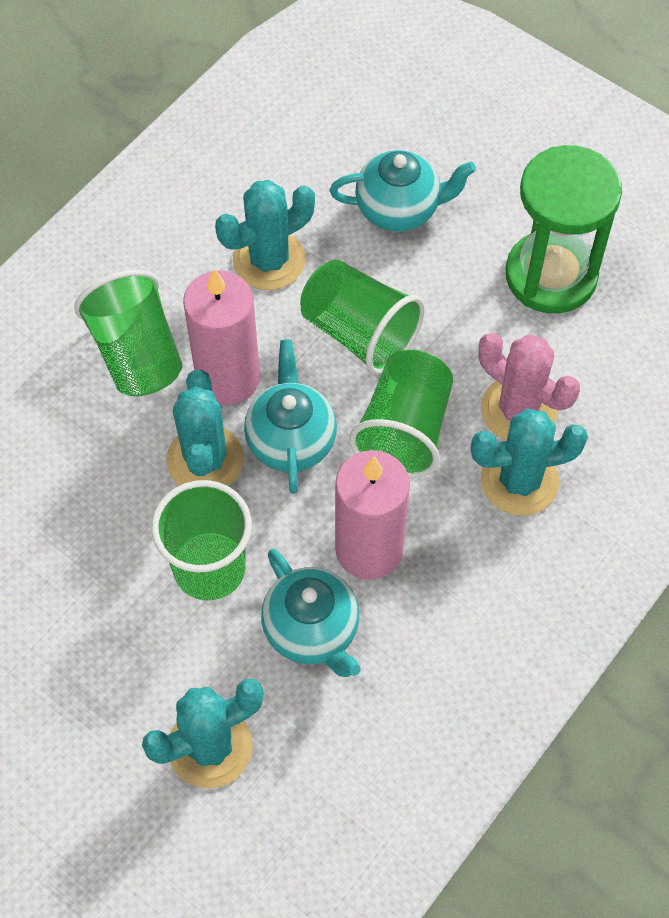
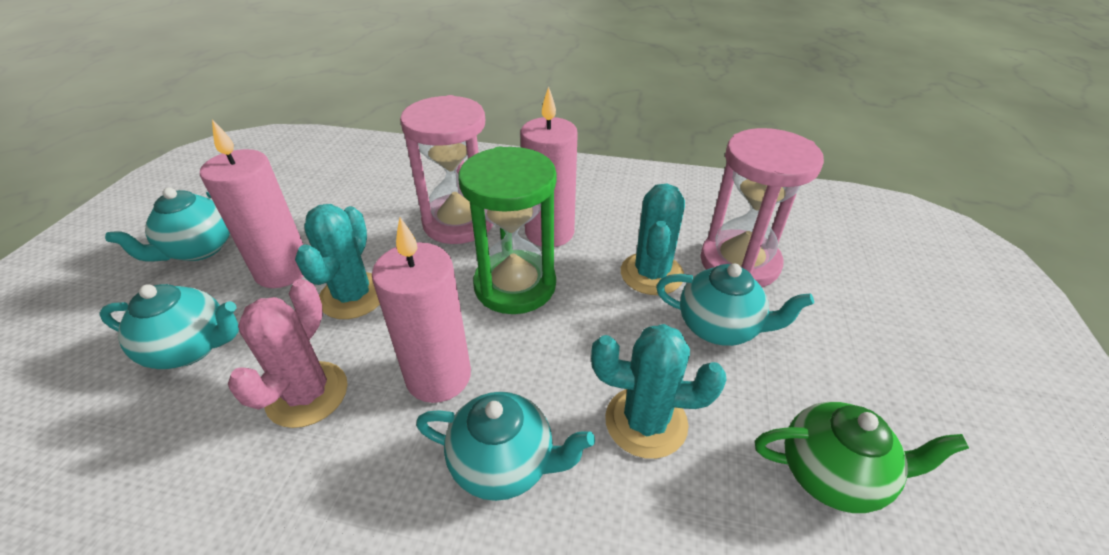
green cup: 4 -> 0
green teapot: 0 -> 1
pink candle: 2 -> 3
pink hourglass: 0 -> 2
turquoise cactus: 4 -> 3
turquoise teapot: 3 -> 4

